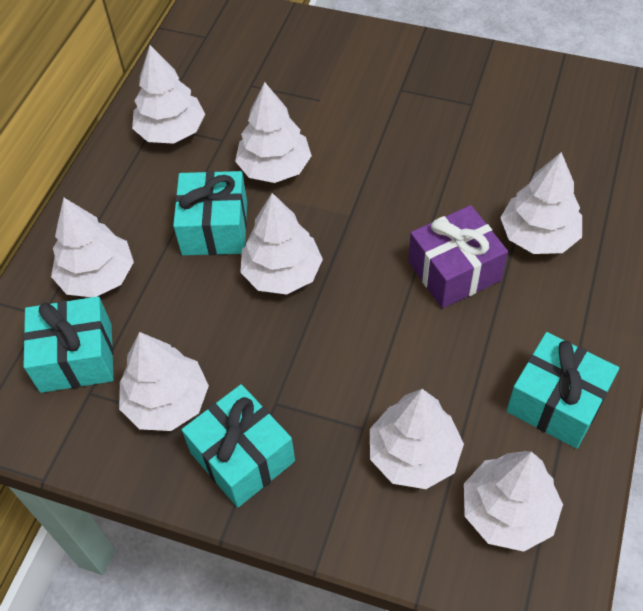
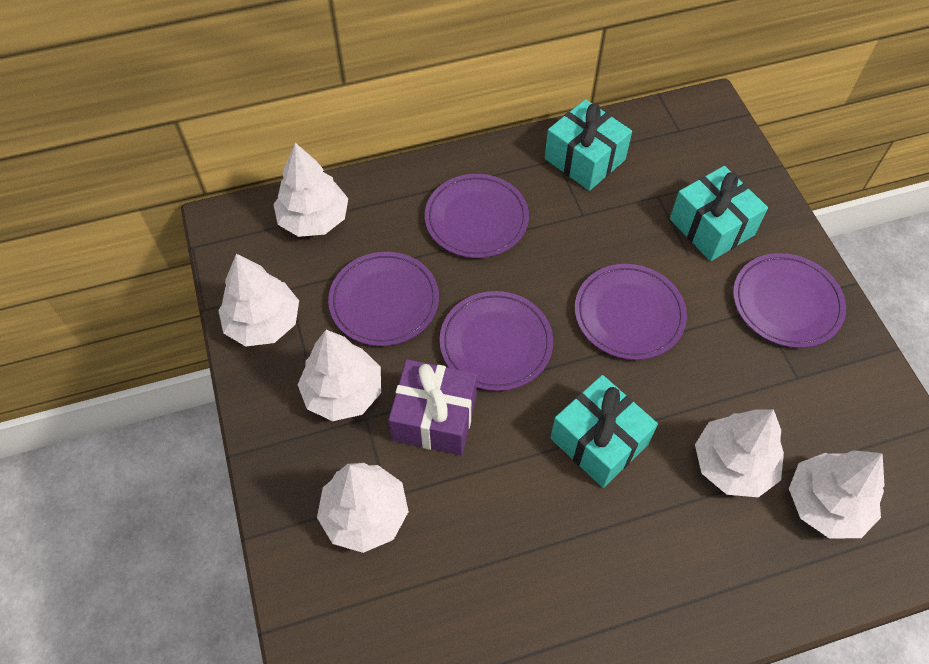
purple plate: 0 -> 5
turquoise gift: 4 -> 3
white tree: 8 -> 6

